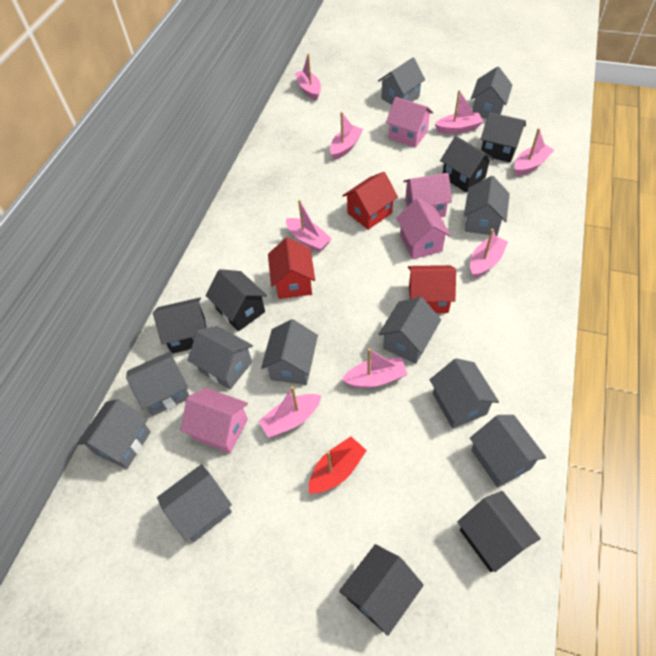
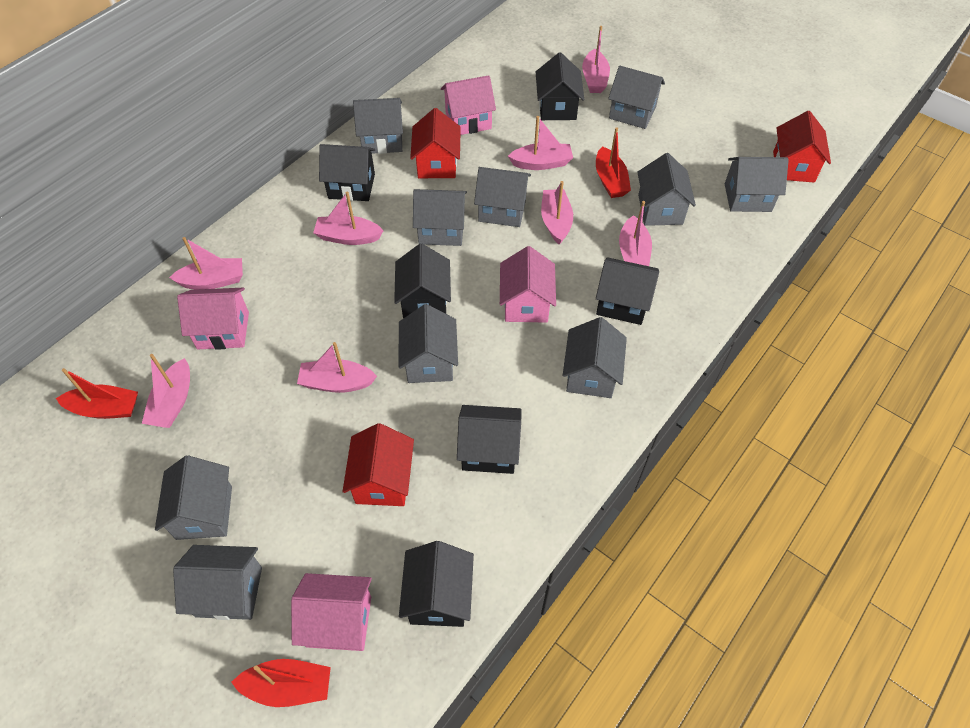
grey house: 11 -> 10
red boat: 1 -> 3

